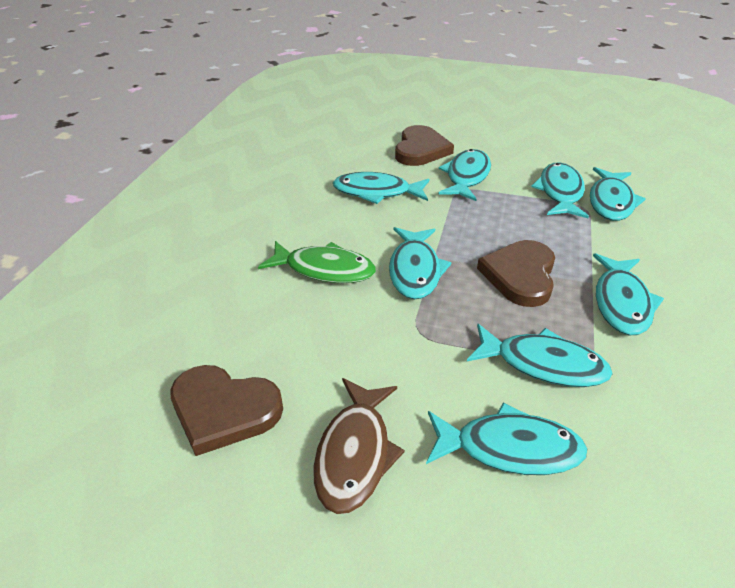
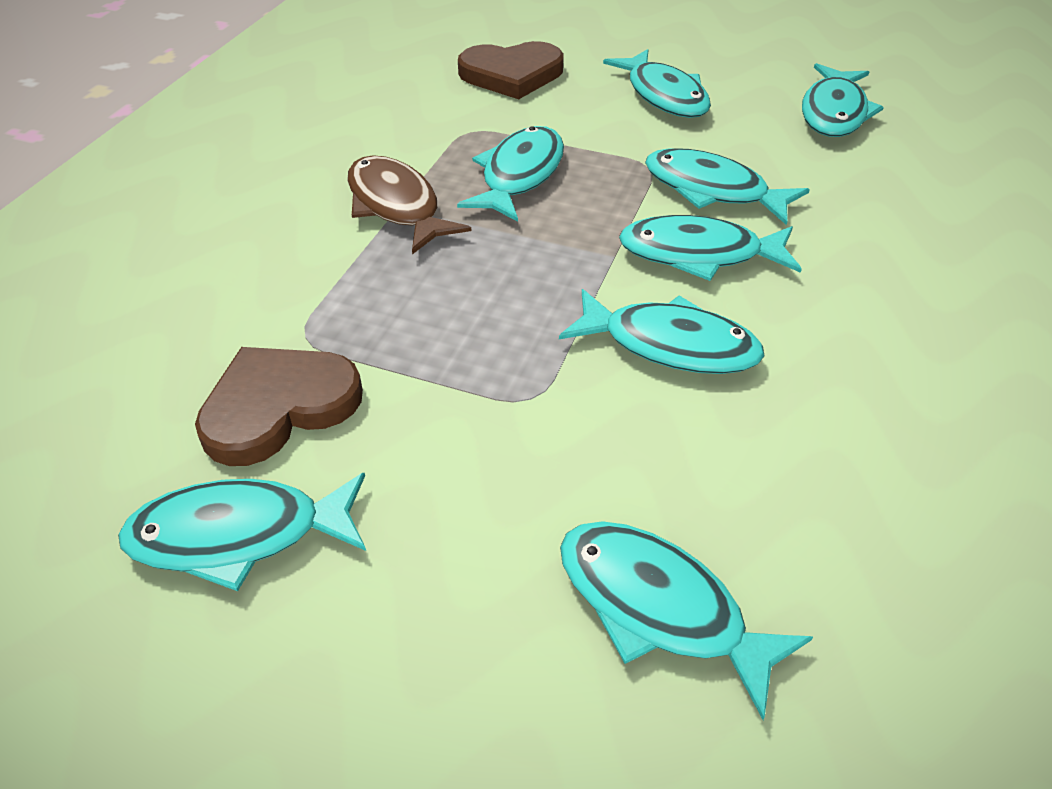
brown heart: 3 -> 2
green fish: 1 -> 0

